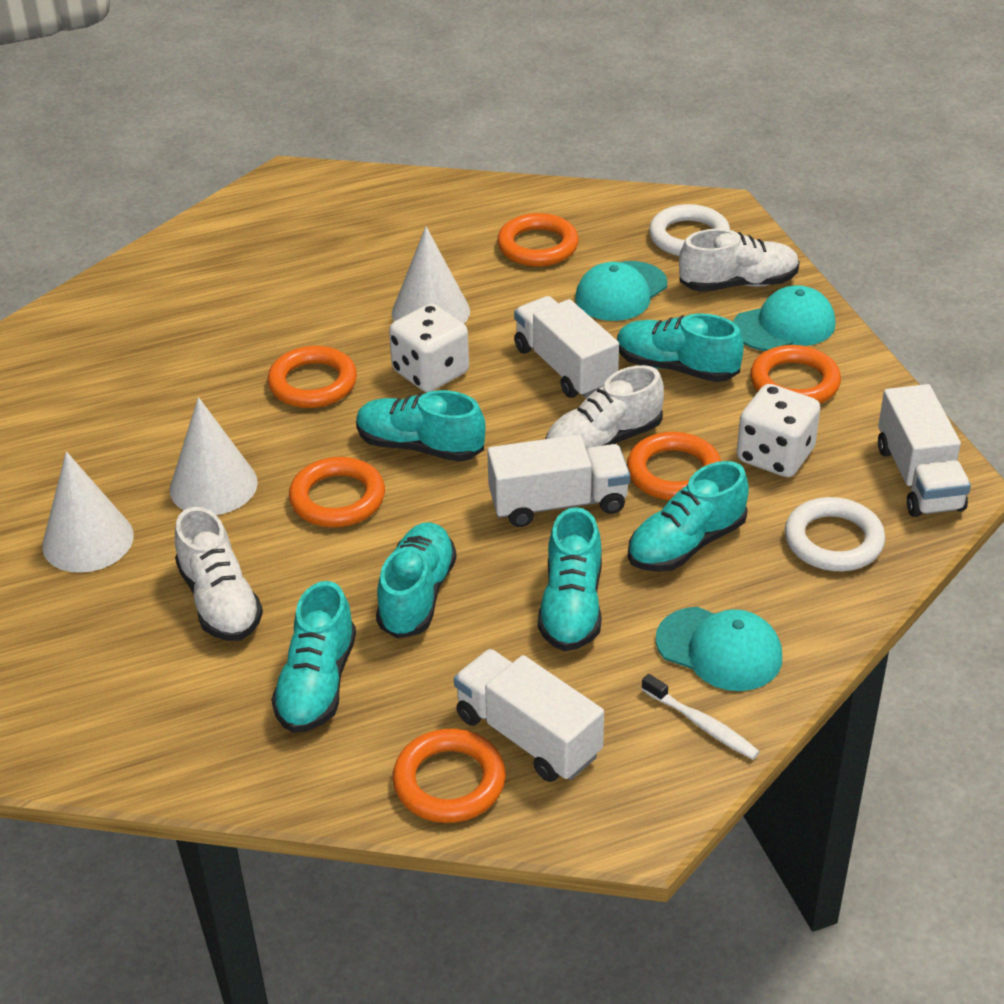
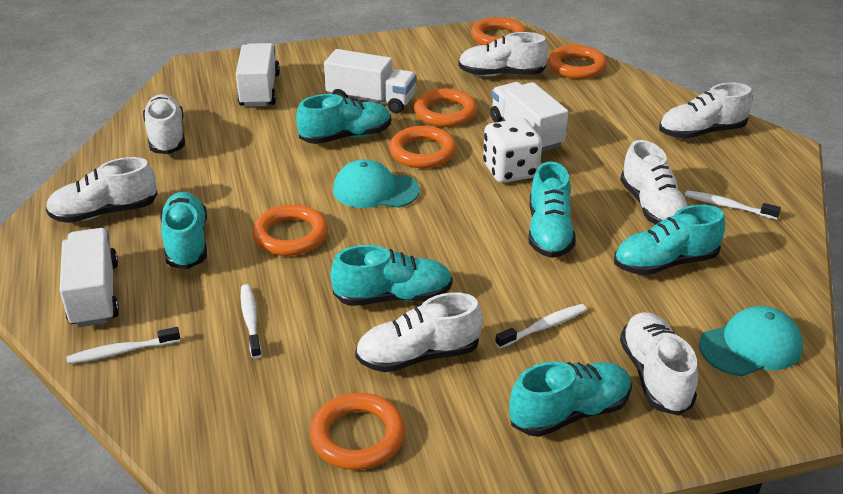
turquoise cap: 3 -> 2
white cone: 3 -> 0
white dice: 2 -> 1
white ring: 2 -> 0
white shoe: 3 -> 7
white toothbrush: 1 -> 4

